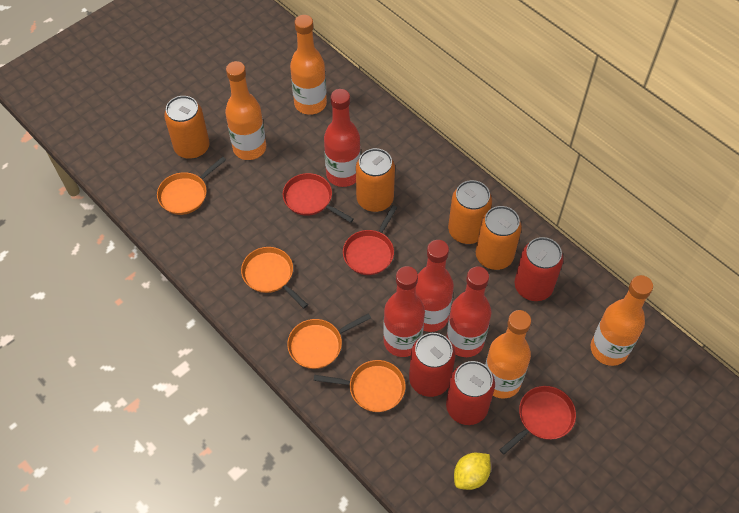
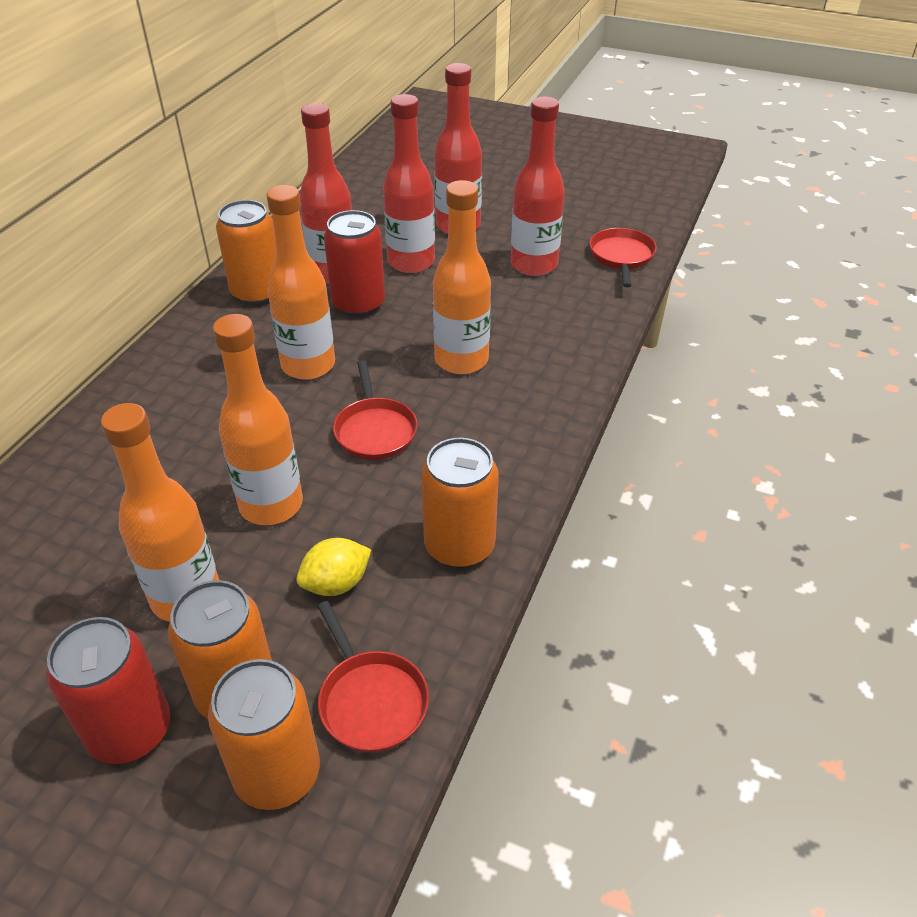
orange pan: 4 -> 0
red can: 3 -> 2

